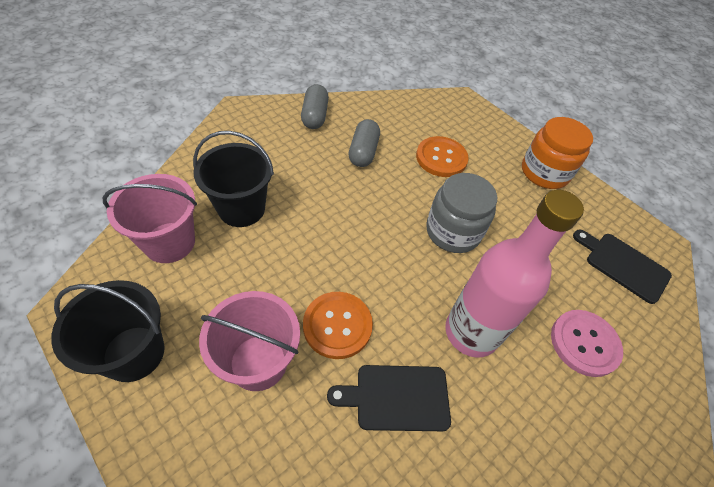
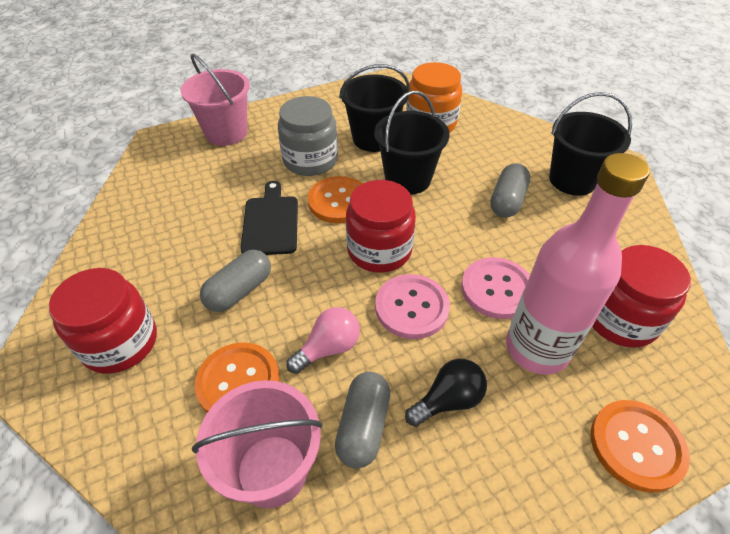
black bucket: 2 -> 3
black cutting board: 2 -> 1
black light bulb: 0 -> 1
grey capsule: 2 -> 3
orange button: 2 -> 3
pink button: 1 -> 2
pink light bulb: 0 -> 1
red jar: 0 -> 3

